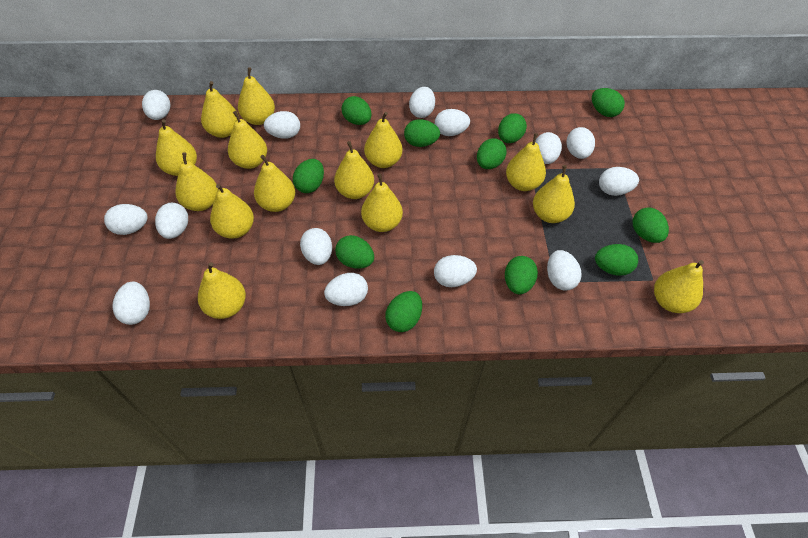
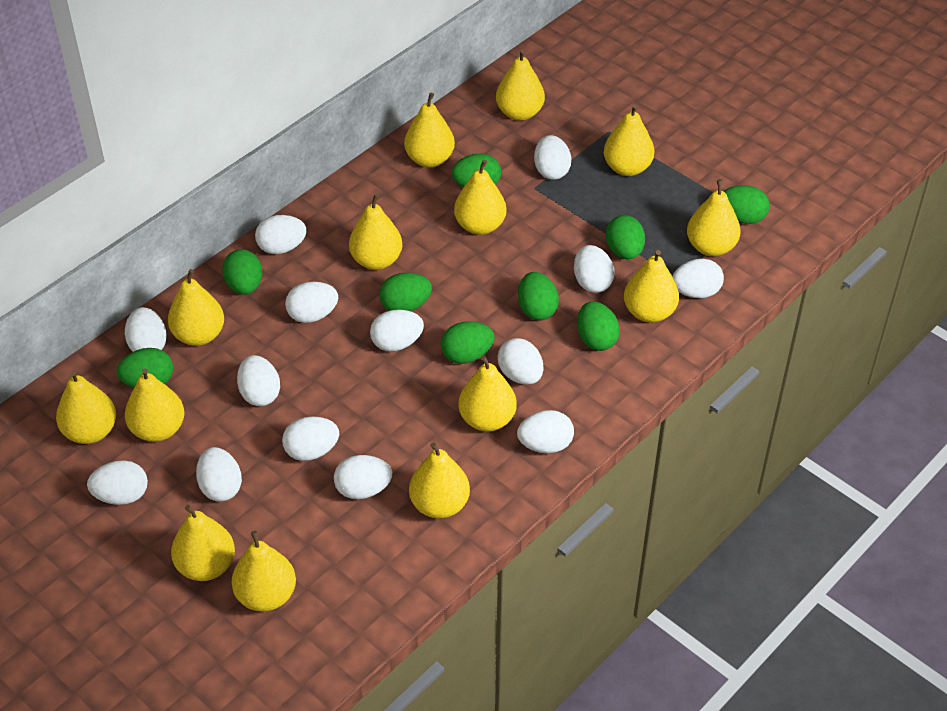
green egg: 11 -> 9

